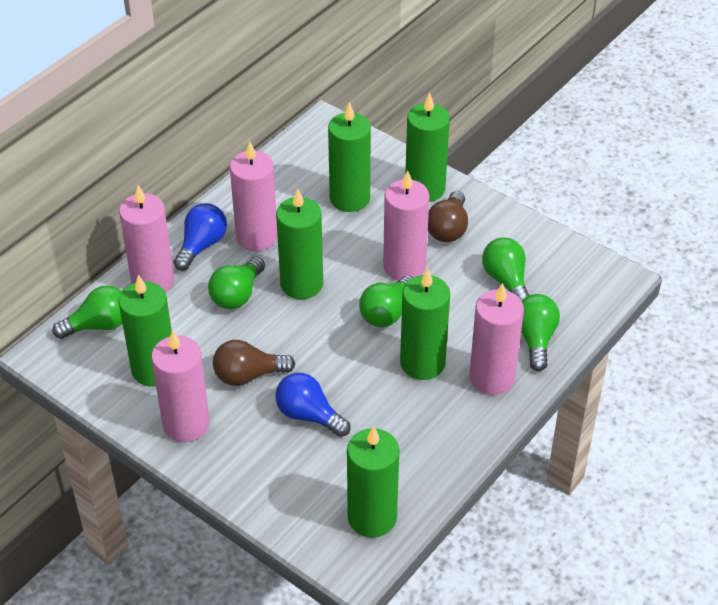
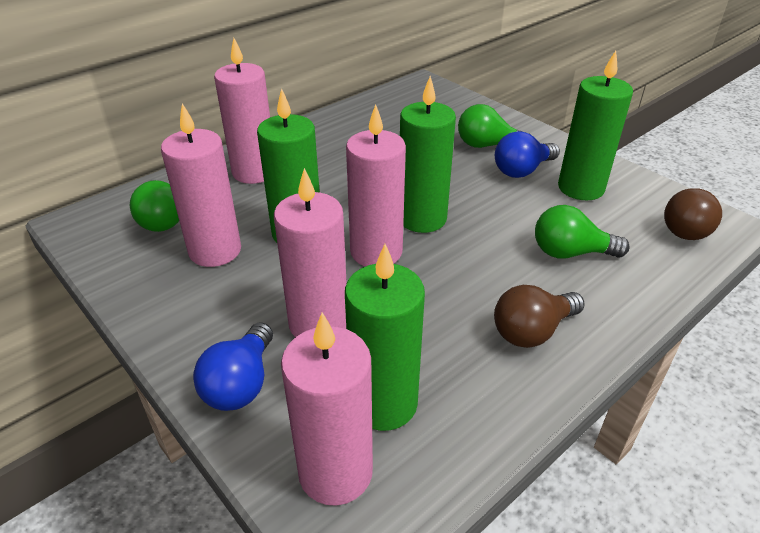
green candle: 6 -> 4
green light bulb: 5 -> 3

